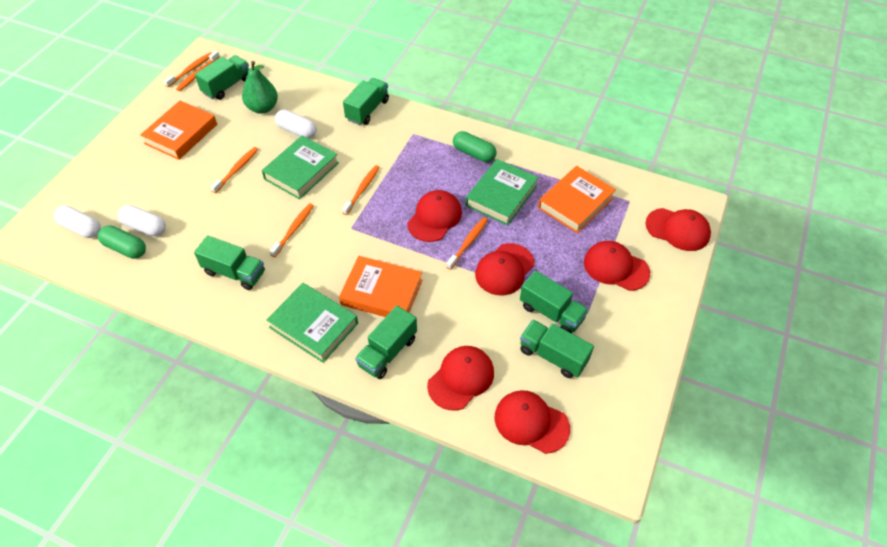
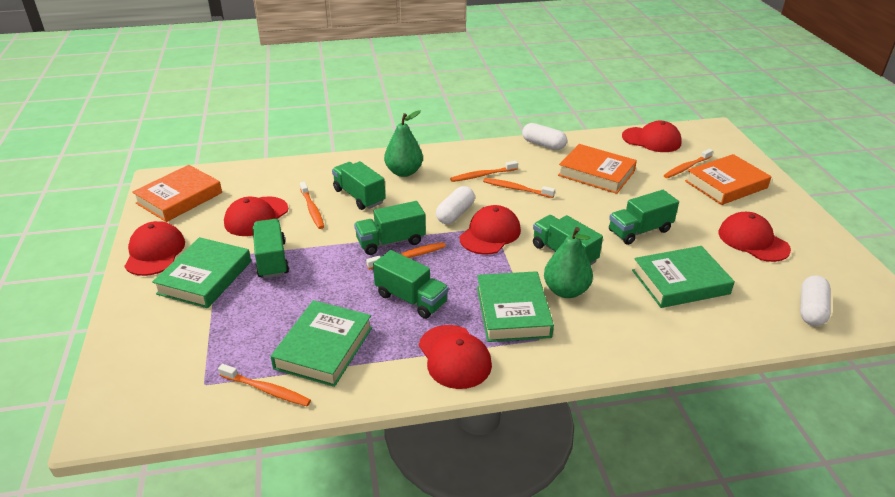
green book: 3 -> 4
green capsule: 2 -> 0
green pear: 1 -> 2

